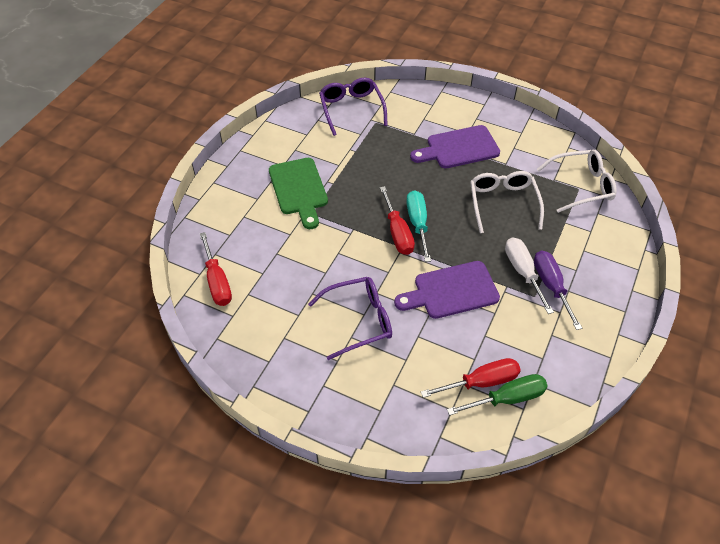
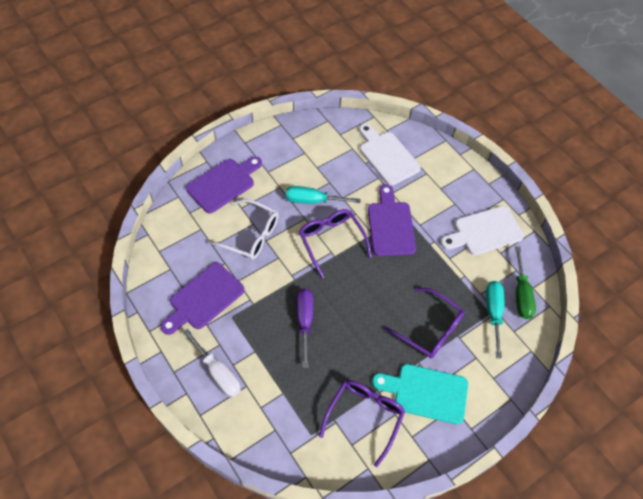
green cutting board: 1 -> 0
purple cutting board: 2 -> 3
purple glasses: 2 -> 3
red screwdriver: 3 -> 0
turquoise cutting board: 0 -> 1
turquoise screwdriver: 1 -> 2
white cutting board: 0 -> 2
white glasses: 2 -> 1

